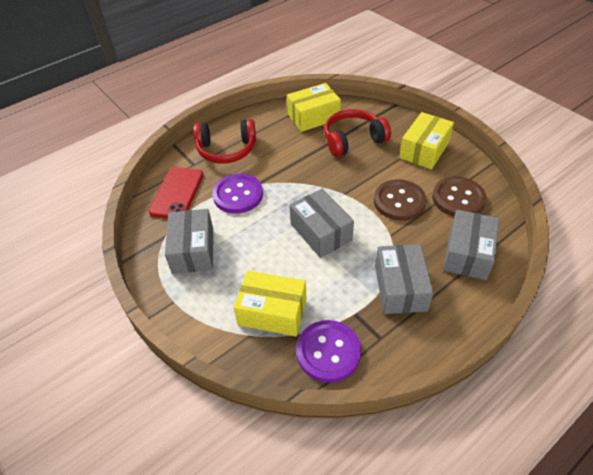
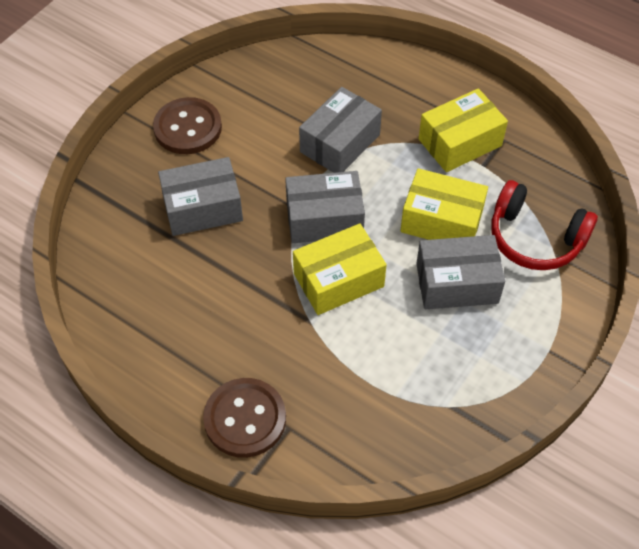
purple button: 2 -> 0
red headphones: 2 -> 1
red phone: 1 -> 0

